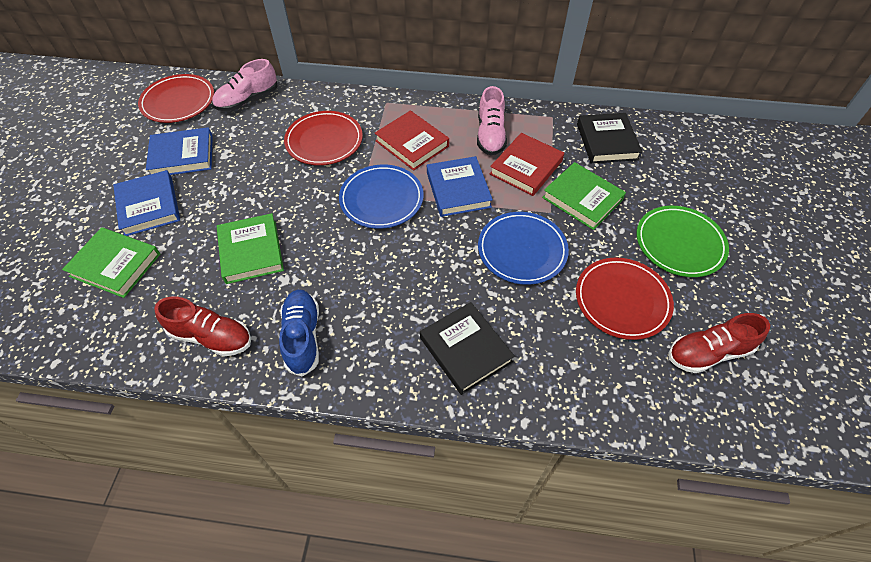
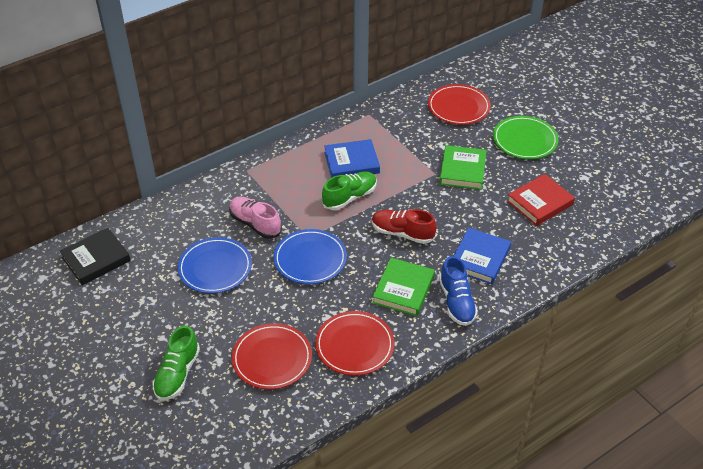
black book: 2 -> 1
blue book: 3 -> 2
green book: 3 -> 2
green shoe: 0 -> 2
pink shoe: 2 -> 1
red book: 2 -> 1
red shoe: 2 -> 1

